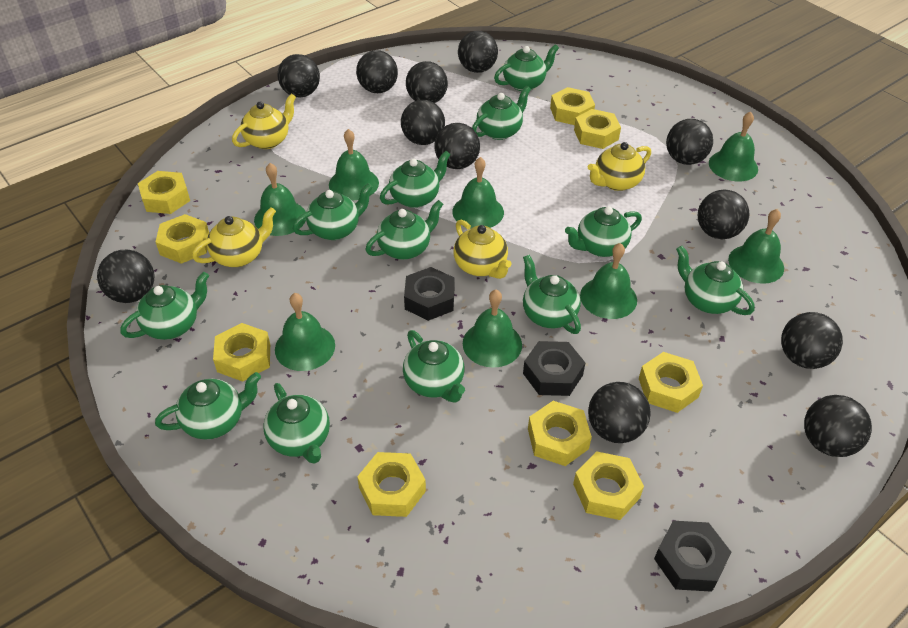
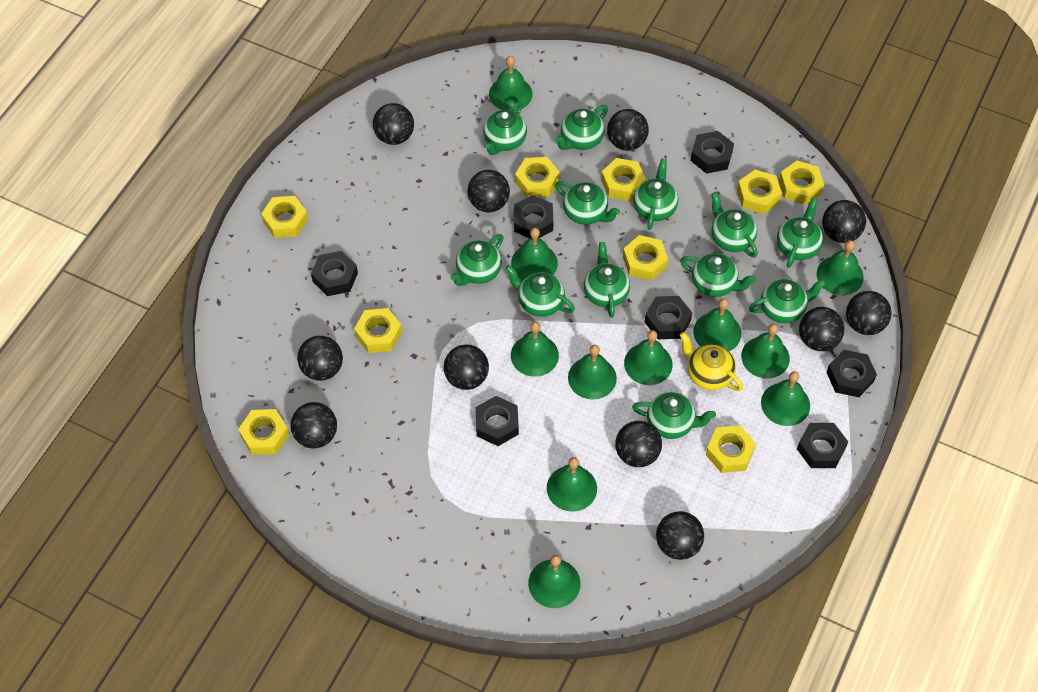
black ball: 12 -> 11
black nut: 3 -> 7
green bell: 8 -> 11
yellow teapot: 4 -> 1

